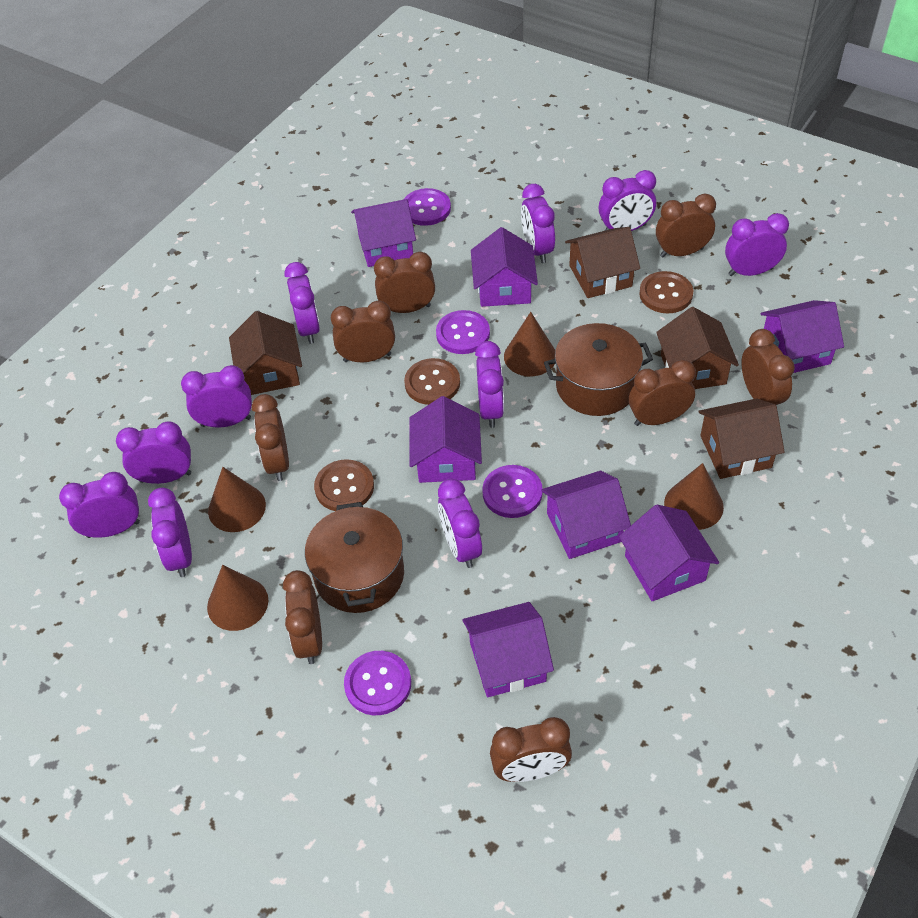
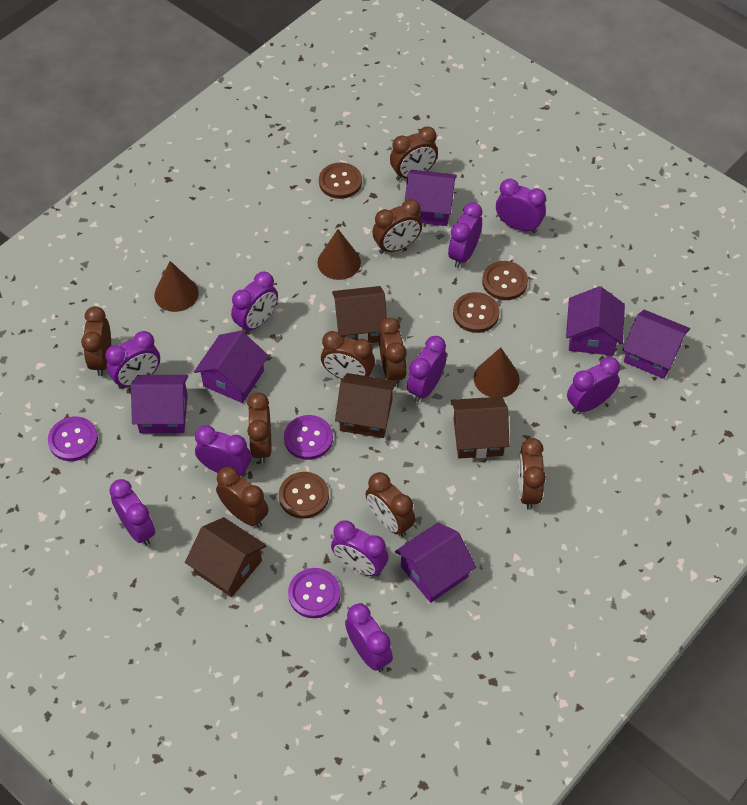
brown button: 3 -> 4
brown clock: 8 -> 9
brown cone: 4 -> 3
brown pot: 2 -> 0
purple button: 4 -> 3
purple house: 7 -> 6

